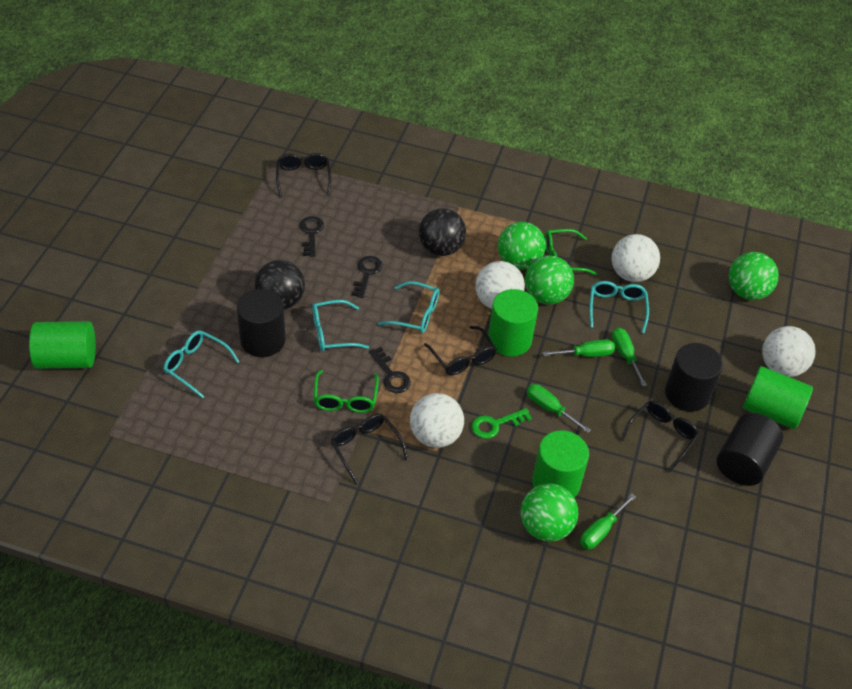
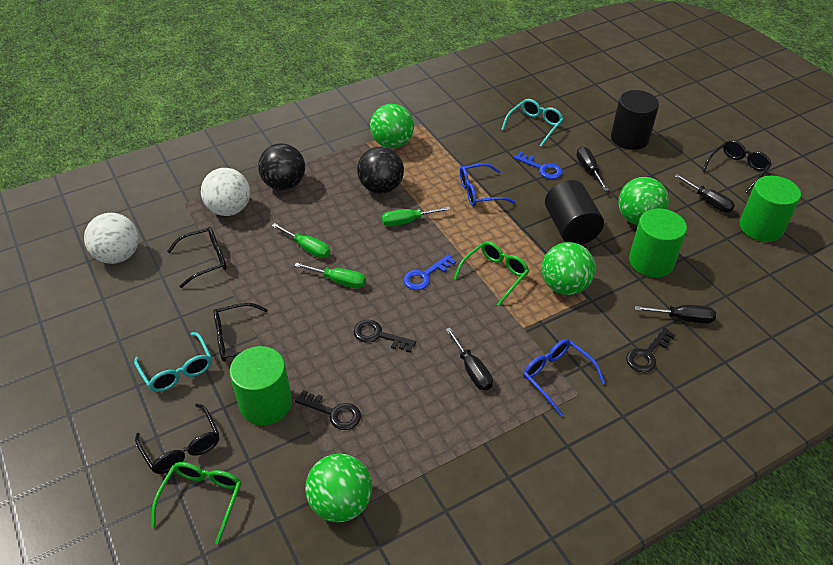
black cylinder: 3 -> 2
black screwdriver: 0 -> 4
blue glasses: 0 -> 2
blue key: 0 -> 2
green cylinder: 4 -> 3
green key: 1 -> 0
green screwdriver: 4 -> 3
turquoise glasses: 4 -> 2
white ball: 4 -> 2

